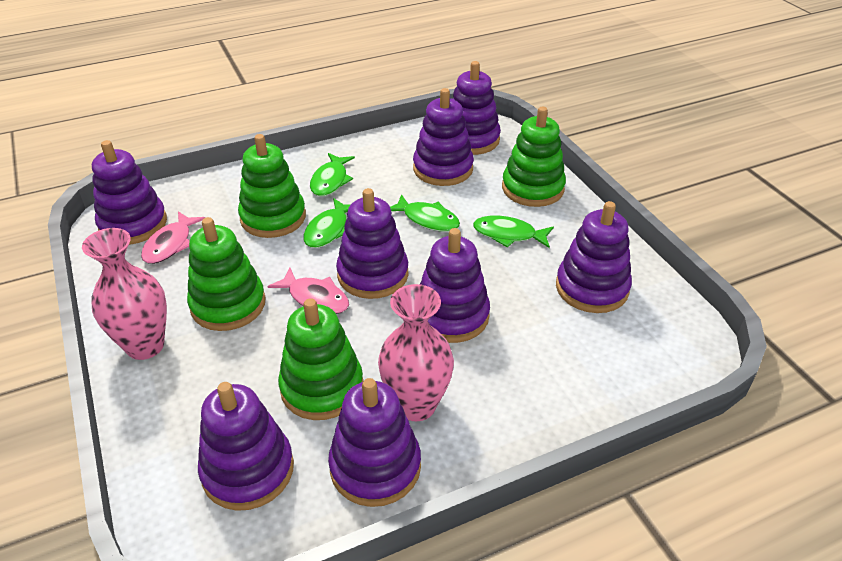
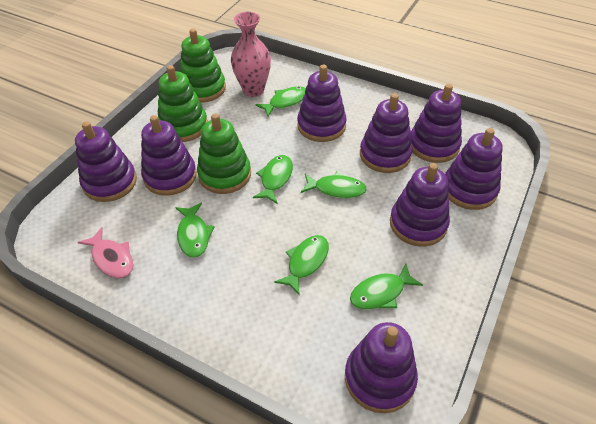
green fish: 4 -> 6
green stacking toy: 4 -> 3
pink fish: 2 -> 1
pink vase: 2 -> 1

